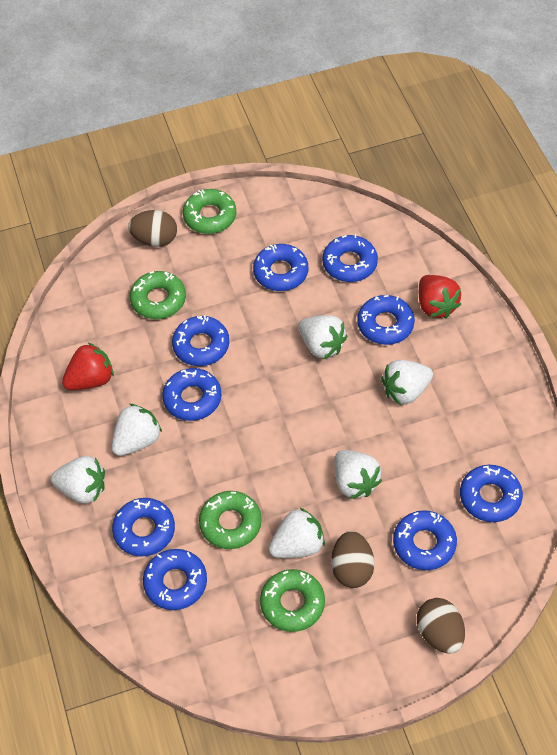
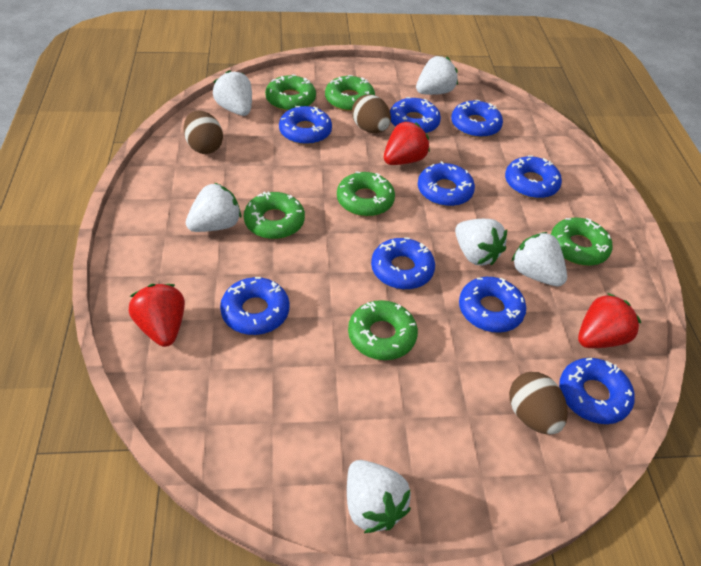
green donut: 4 -> 6
red strawberry: 2 -> 3

